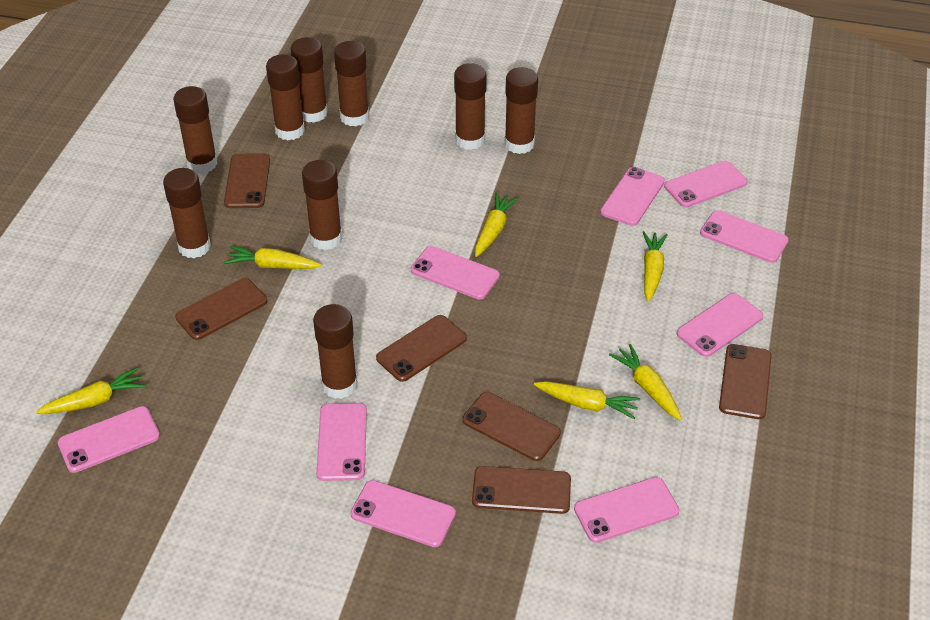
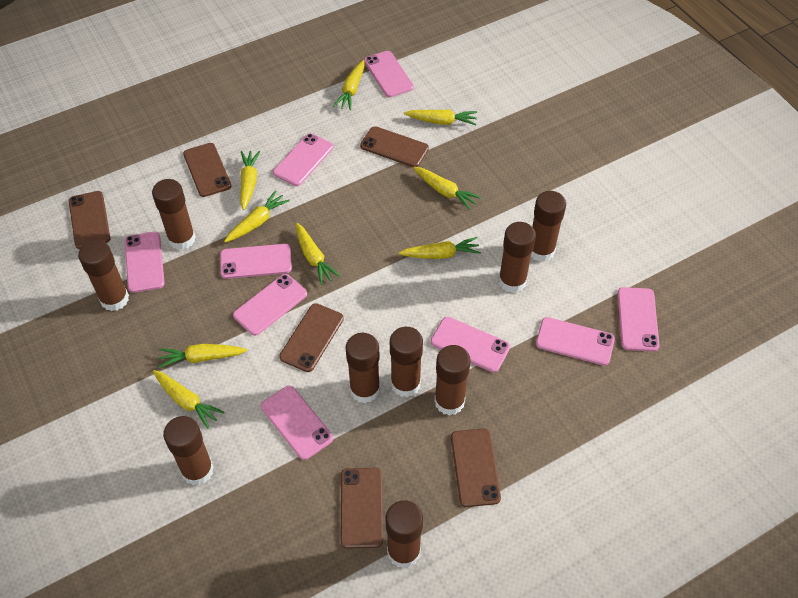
yellow carrot: 6 -> 9

